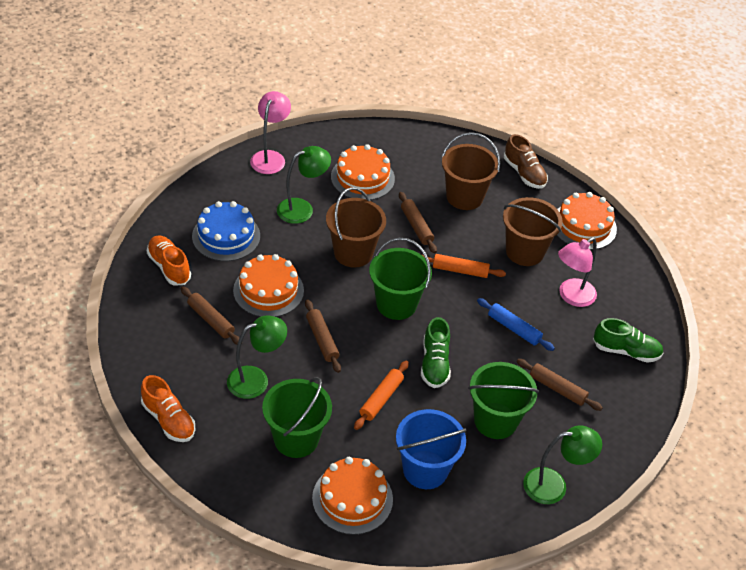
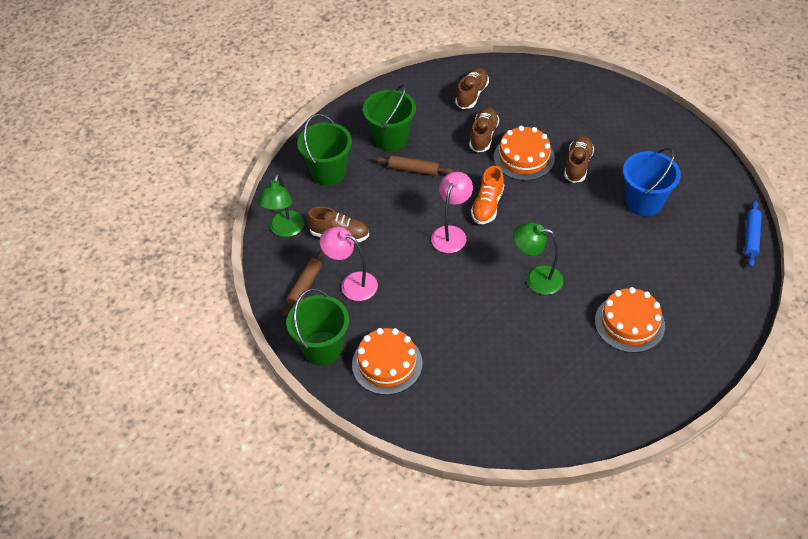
blue cake: 1 -> 0
brown bucket: 3 -> 0
brown rolling pin: 4 -> 2
brown shoe: 1 -> 4
green lamp: 3 -> 2
green shoe: 2 -> 0
orange cake: 4 -> 3
orange rolling pin: 2 -> 0
orange shoe: 2 -> 1

